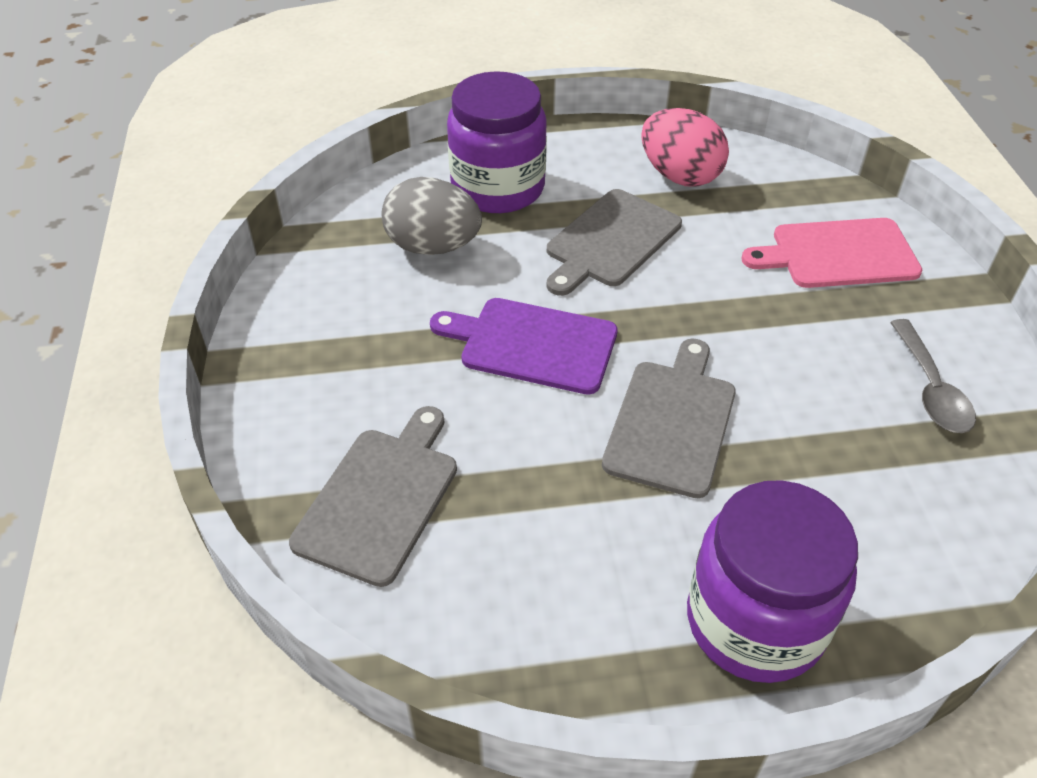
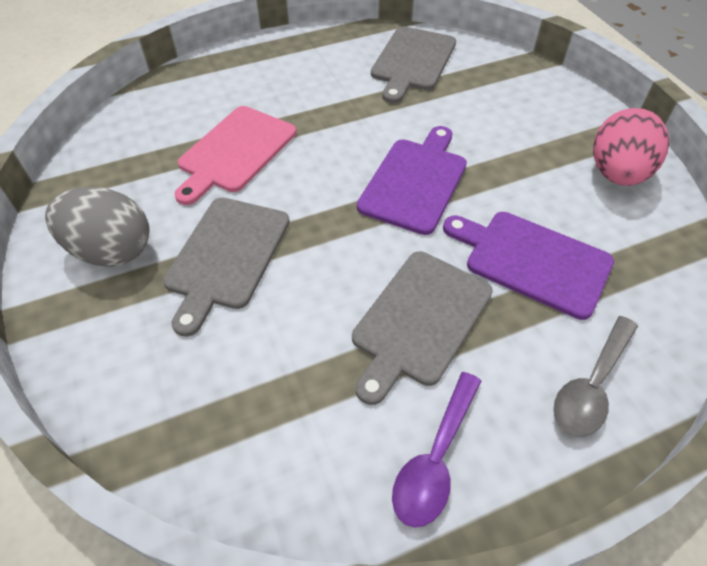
purple cutting board: 1 -> 2
purple jar: 2 -> 0
purple spoon: 0 -> 1

